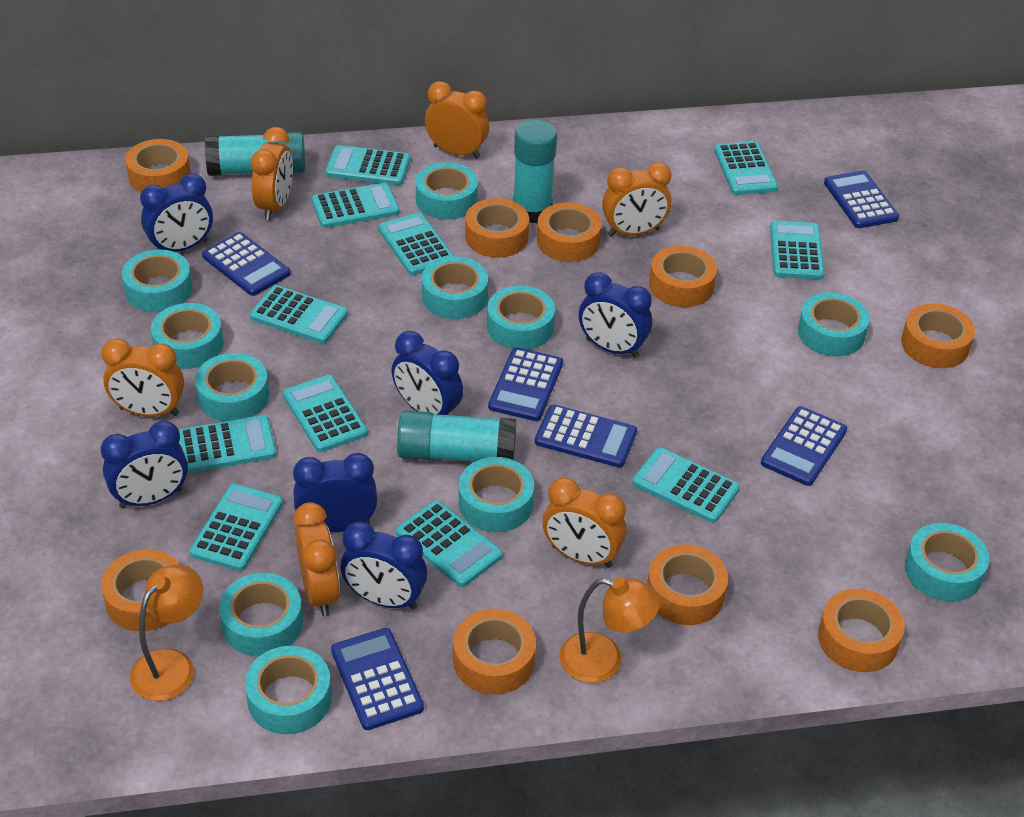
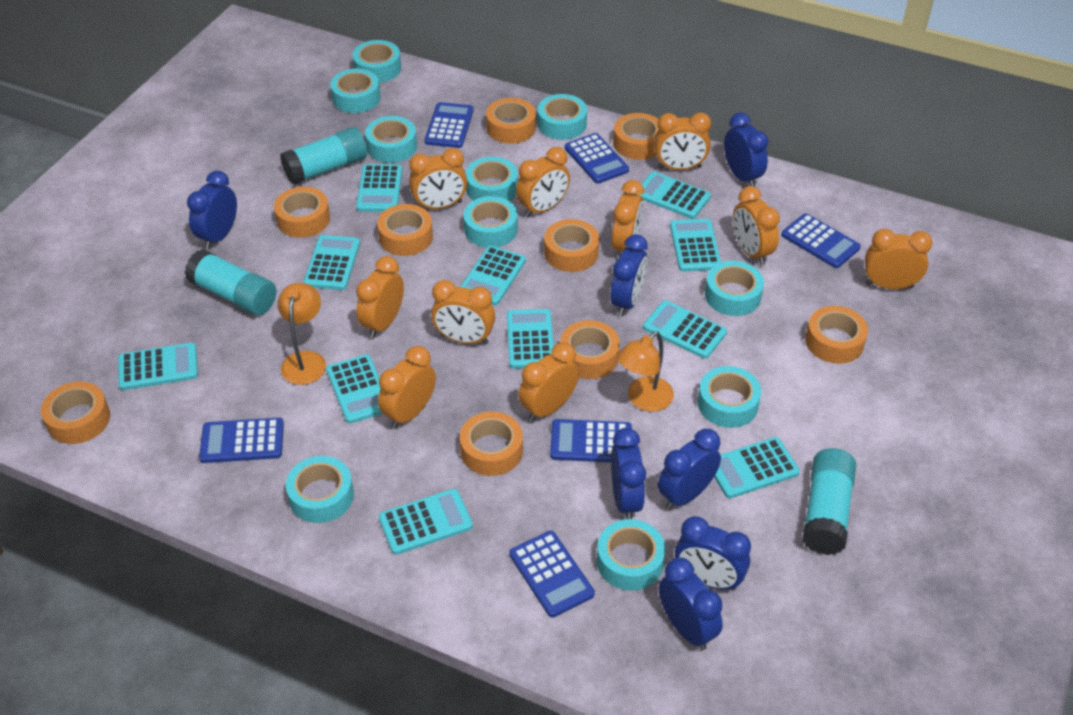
blue clock: 6 -> 7
orange clock: 6 -> 10
turquoise tape: 11 -> 10

